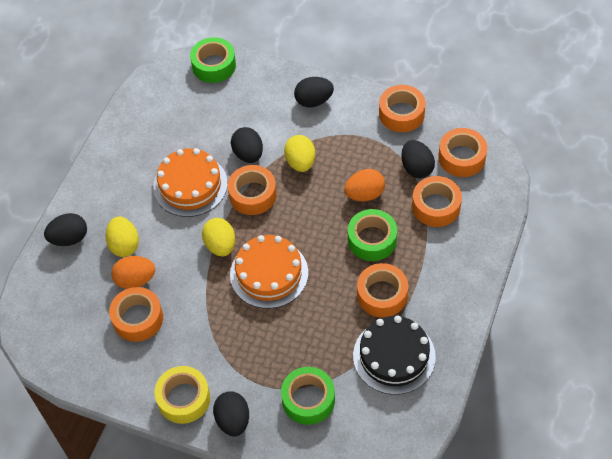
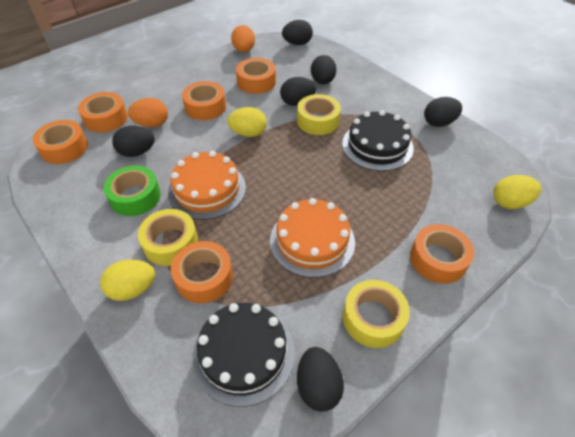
black cake: 1 -> 2
black egg: 5 -> 6
green tape: 3 -> 1
yellow tape: 1 -> 3

